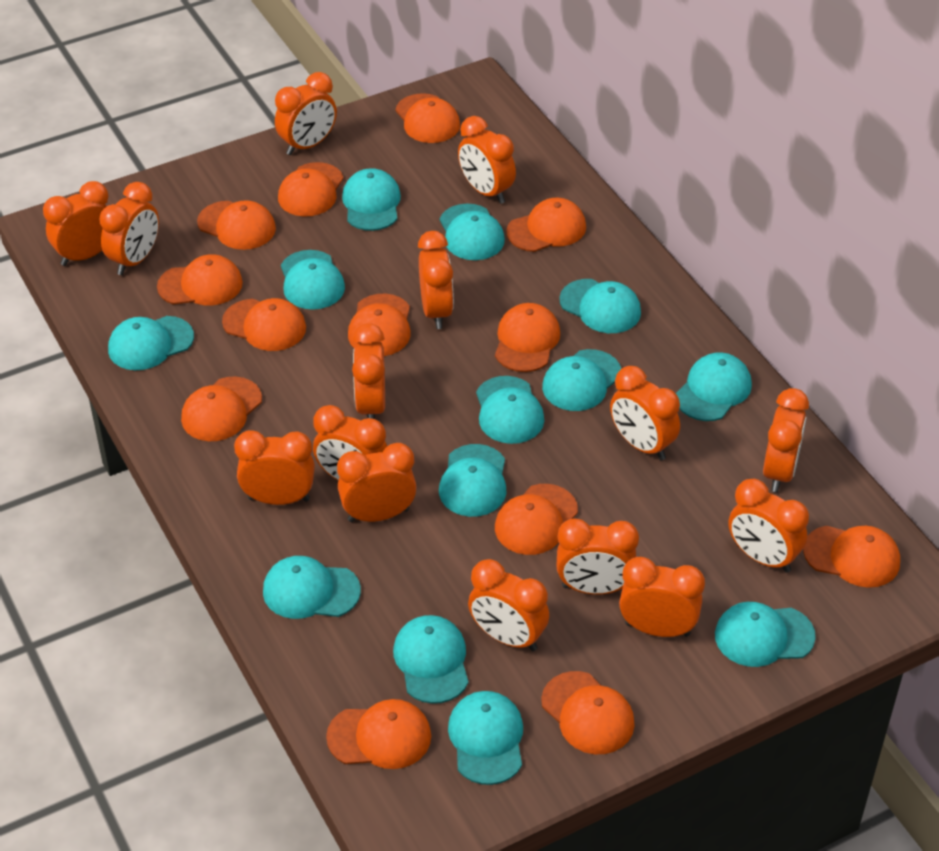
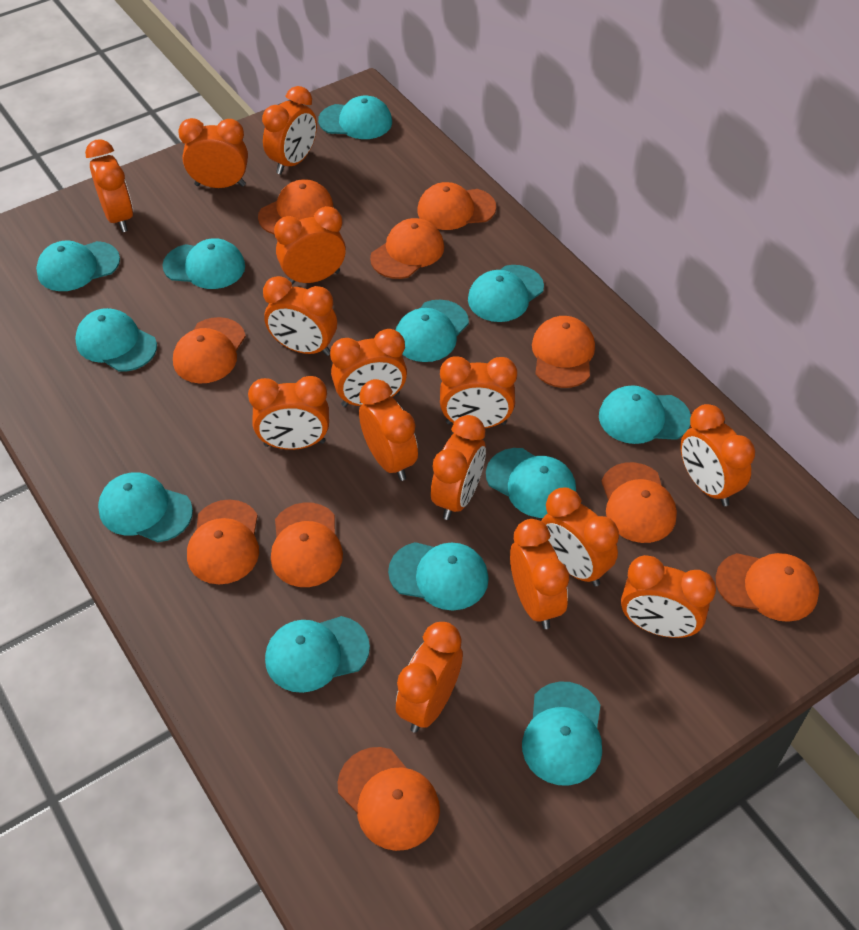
orange cap: 13 -> 10
turquoise cap: 13 -> 12

